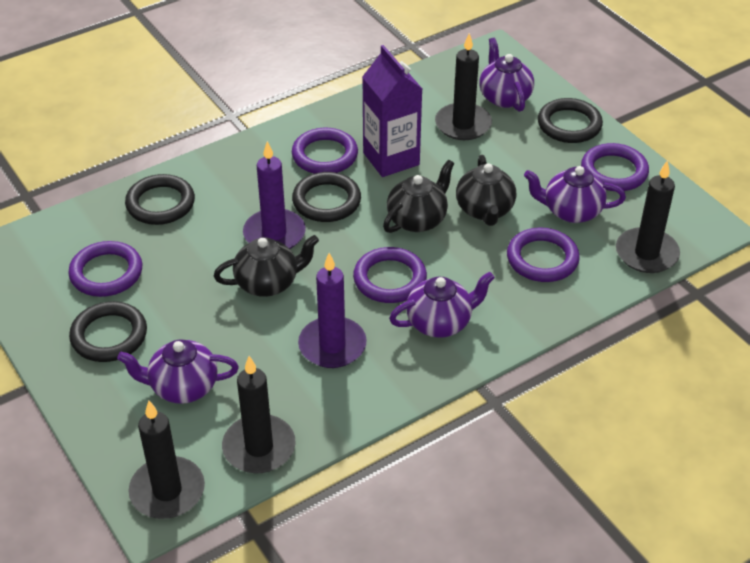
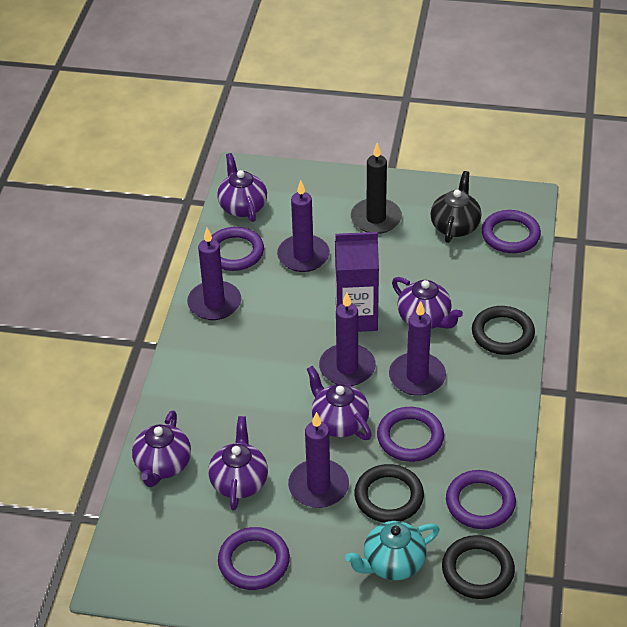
black candle: 4 -> 1
black ring: 4 -> 3
black teapot: 3 -> 1
purple candle: 2 -> 5
purple teapot: 4 -> 5
turquoise teapot: 0 -> 1

